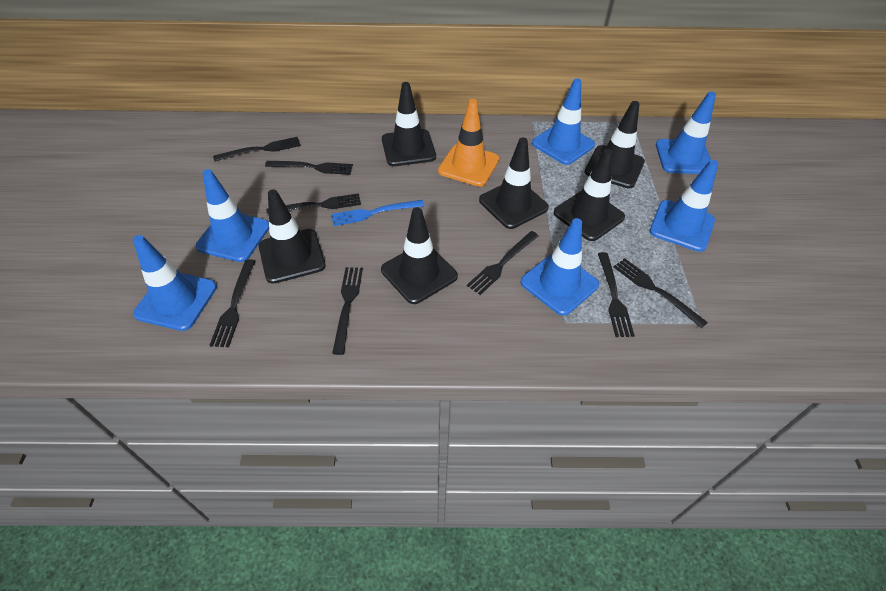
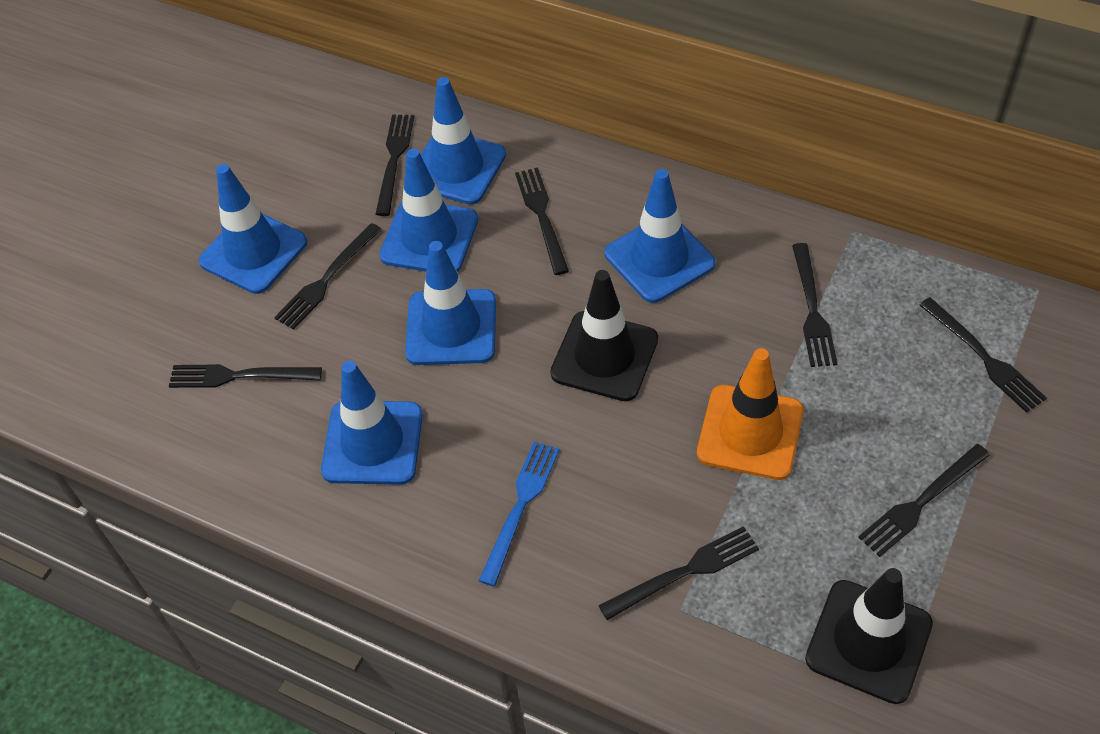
black traffic cone: 6 -> 2

